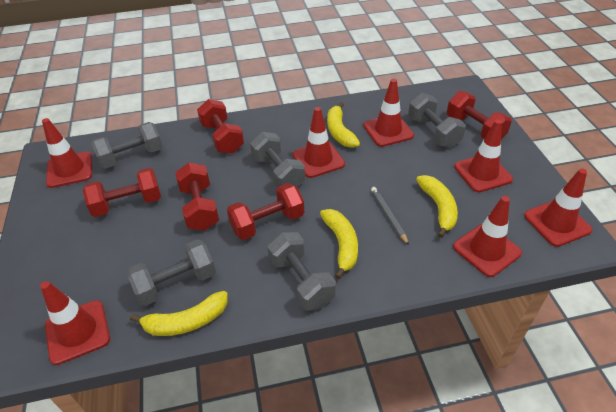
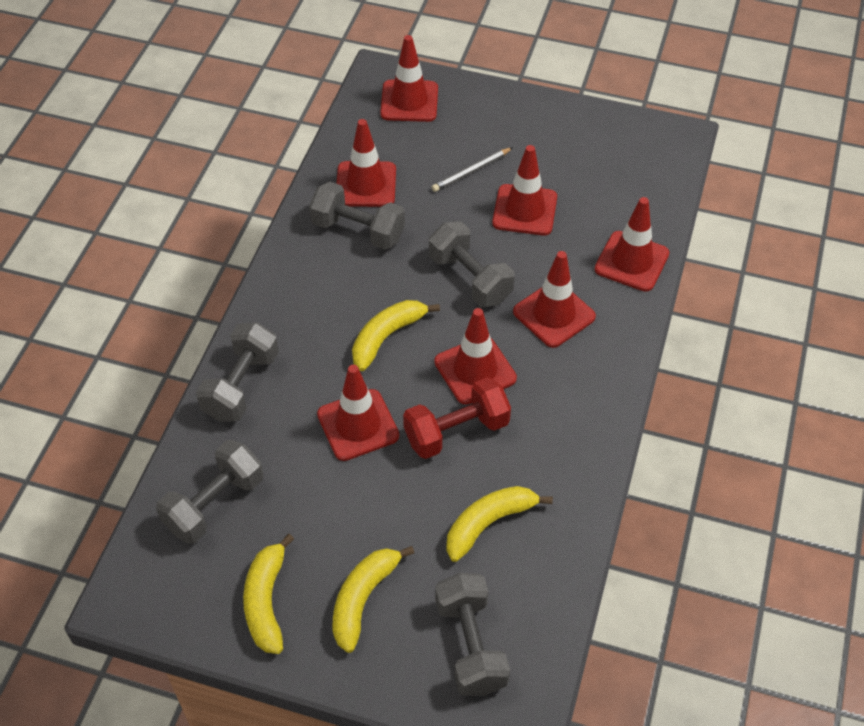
red dumbbell: 5 -> 1

